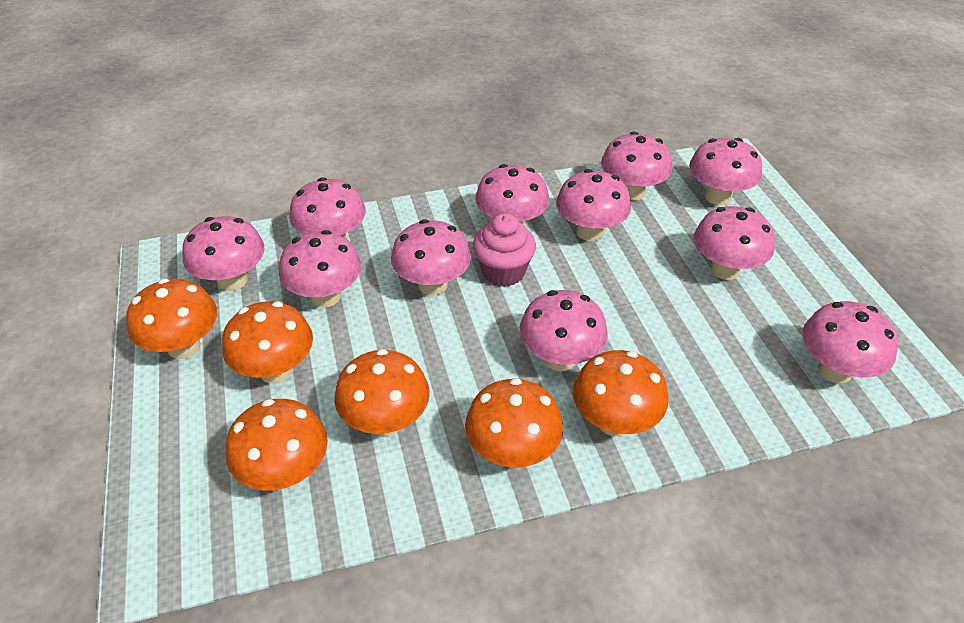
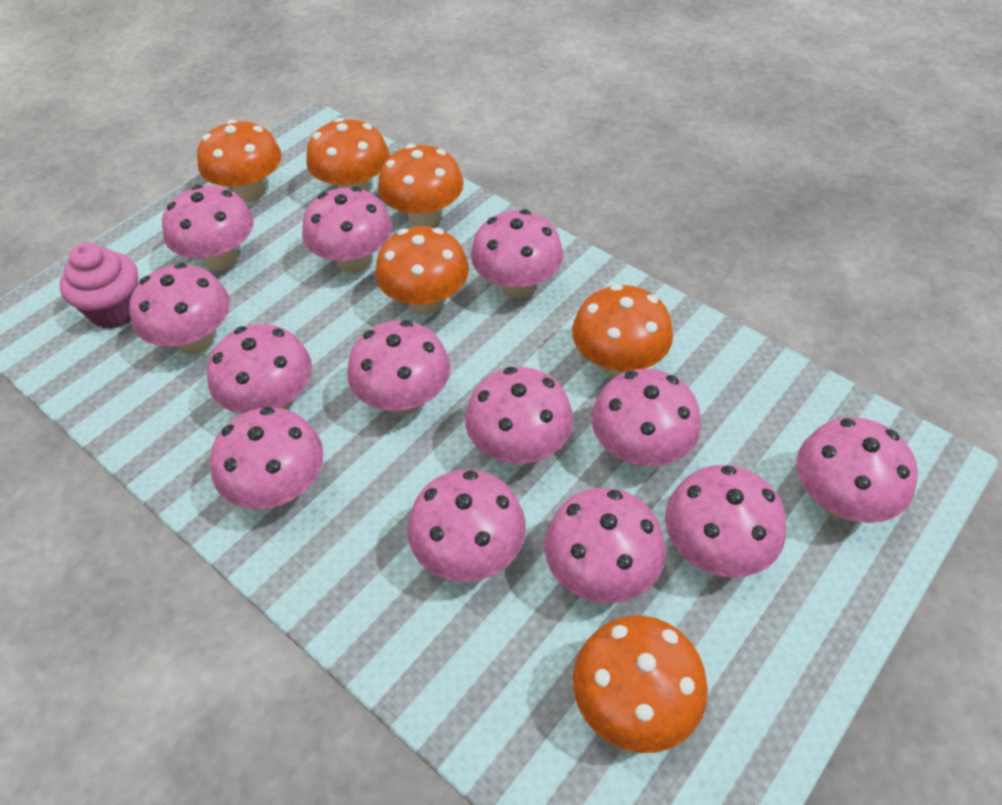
pink mushroom: 11 -> 13

